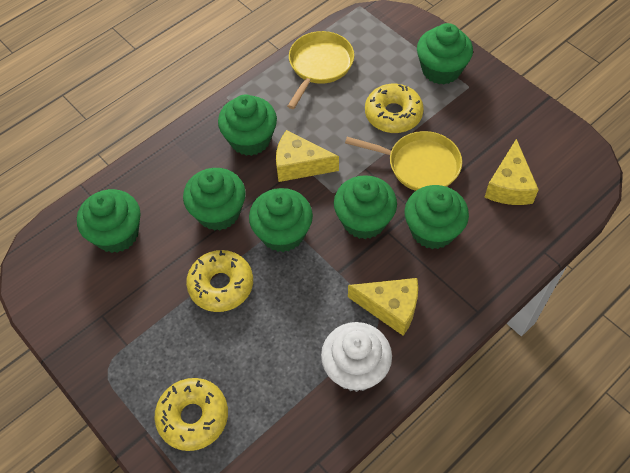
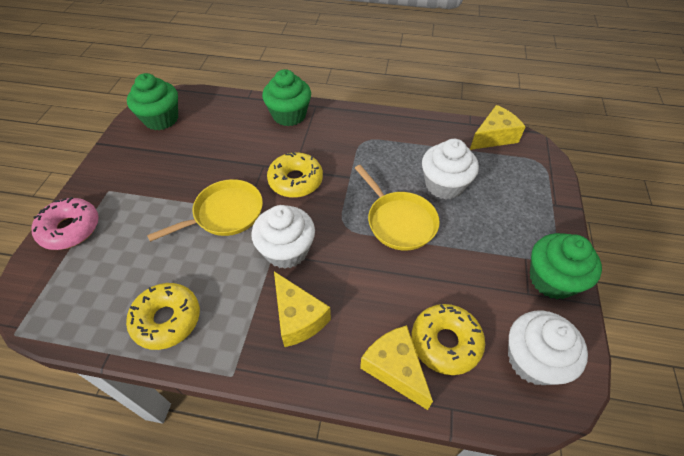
green cupcake: 7 -> 3
pink donut: 0 -> 1
white cupcake: 1 -> 3

